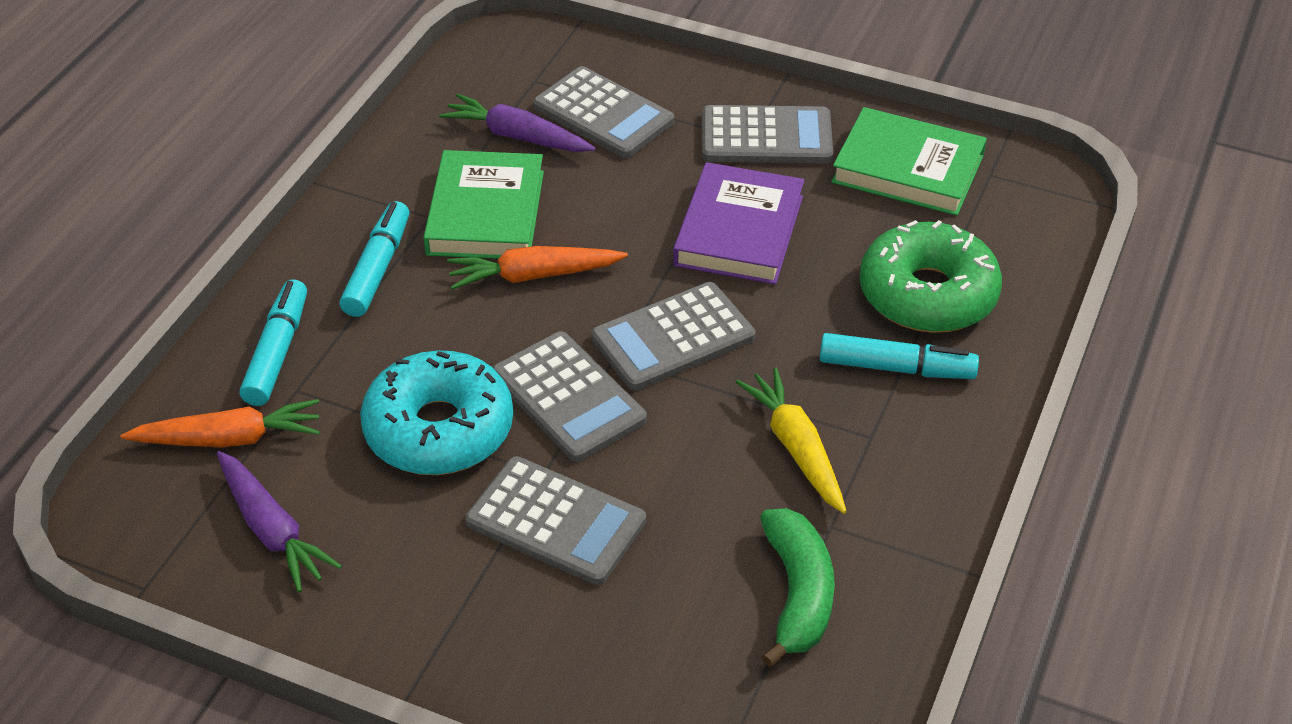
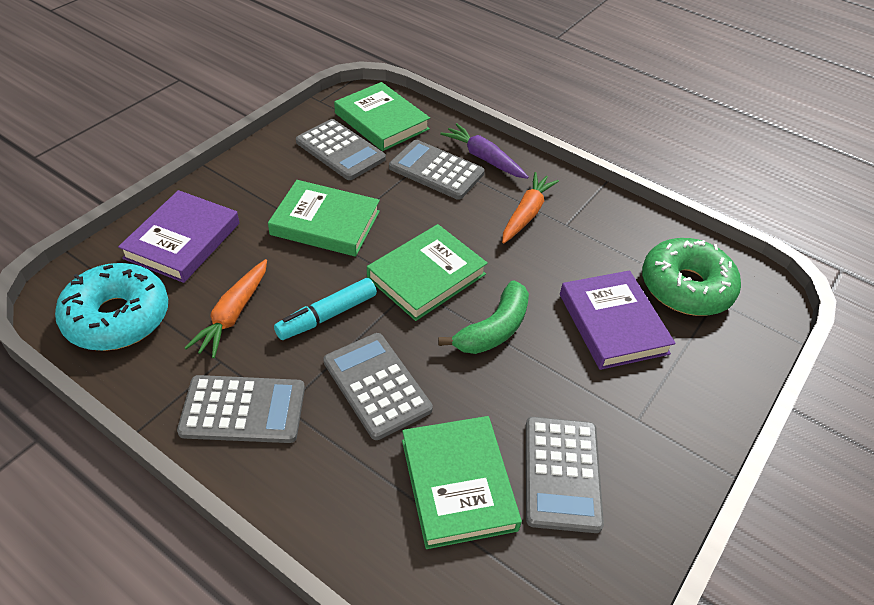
green book: 2 -> 4
purple book: 1 -> 2
purple carrot: 2 -> 1
turquoise marker: 3 -> 1
yellow carrot: 1 -> 0

